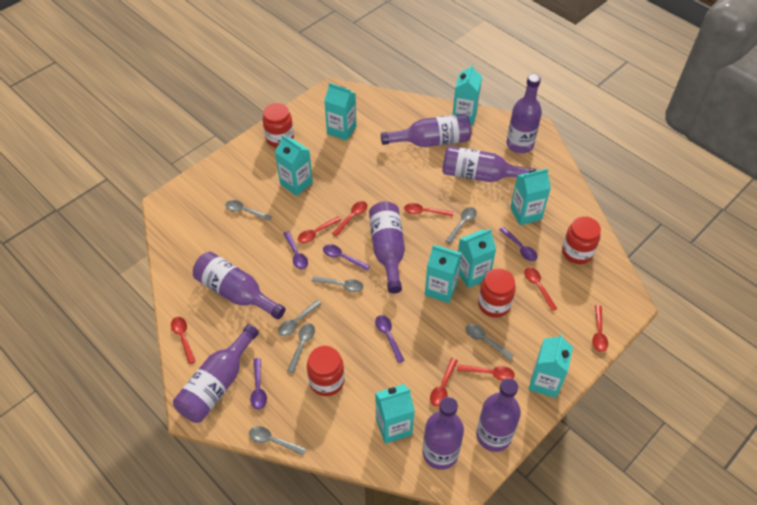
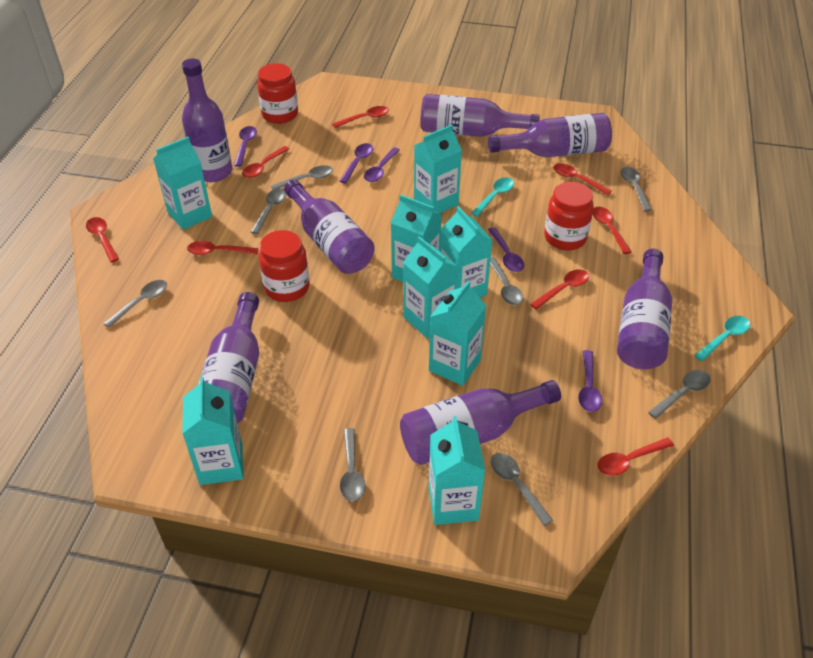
grey spoon: 7 -> 8
purple bottle: 8 -> 7
red jar: 4 -> 3
turquoise spoon: 0 -> 2

